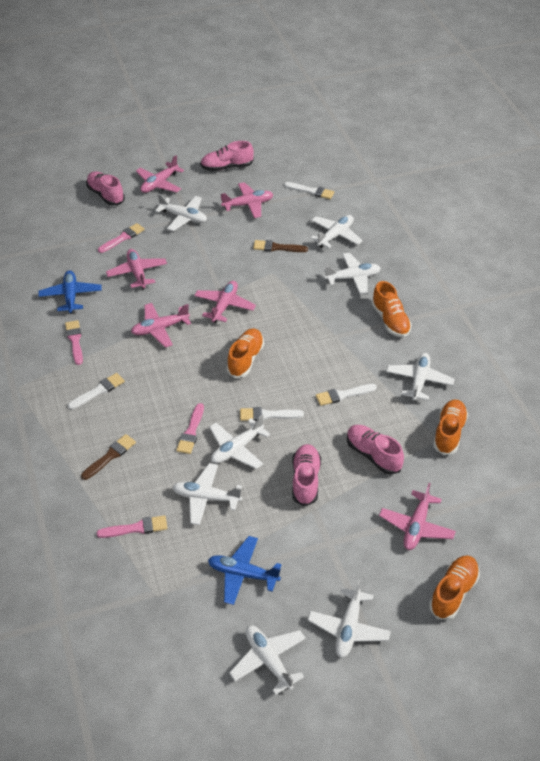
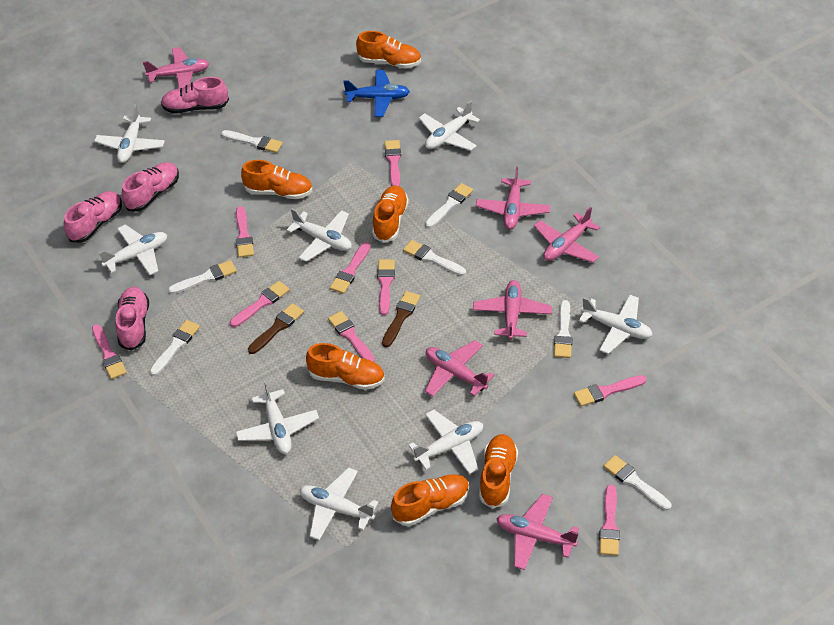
blue plane: 2 -> 1
orange shoe: 4 -> 6
pink brush: 4 -> 9
white brush: 4 -> 7

